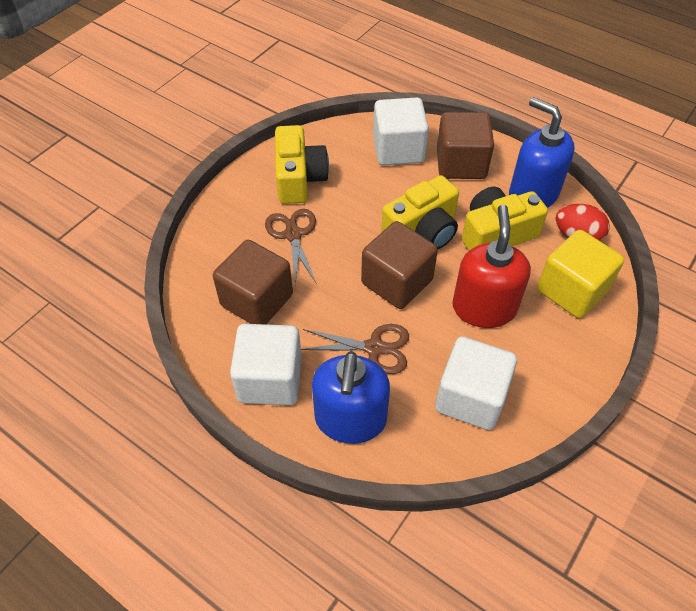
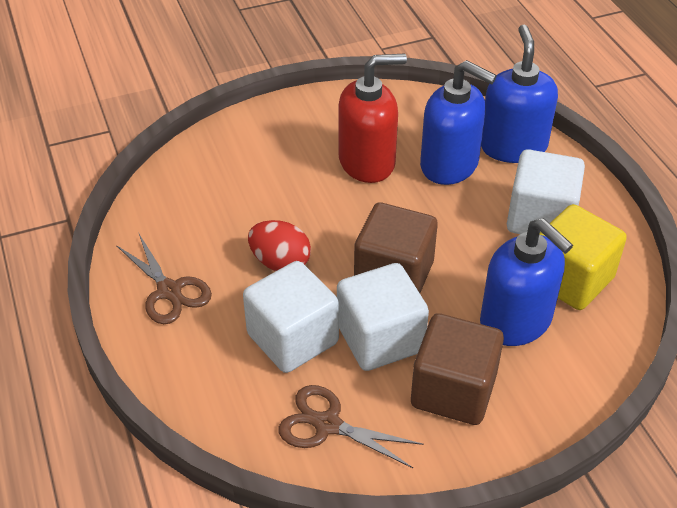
blue soap dispenser: 2 -> 3
brown cube: 3 -> 2
yellow camera: 3 -> 0

